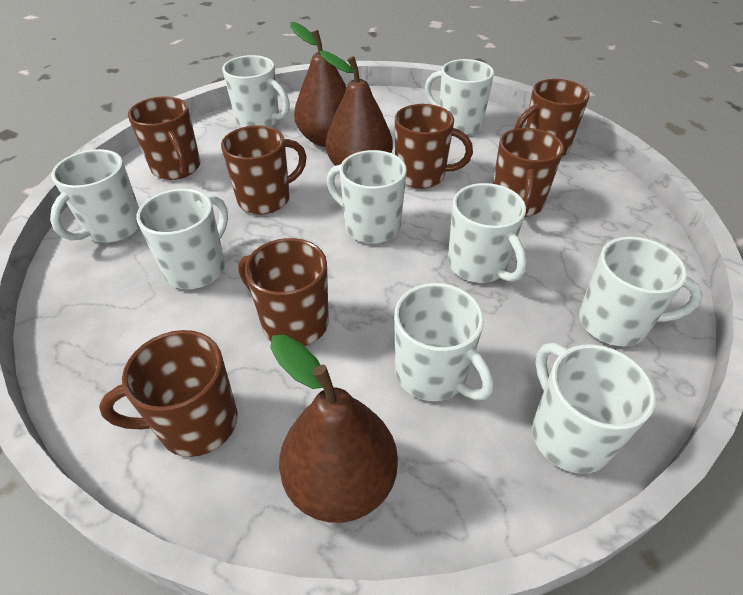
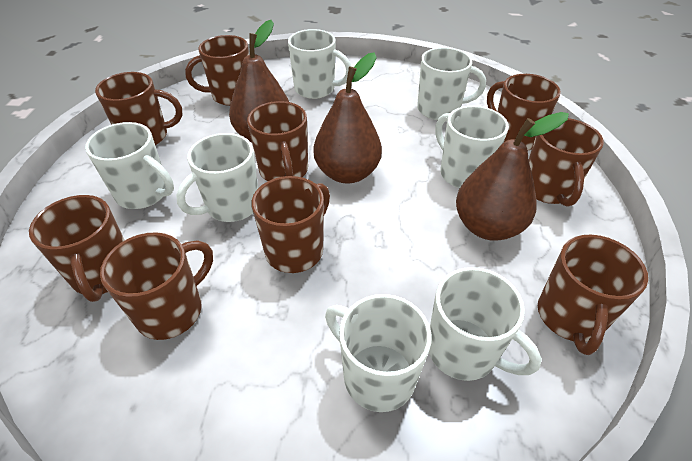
brown mug: 7 -> 9
white mug: 9 -> 7

